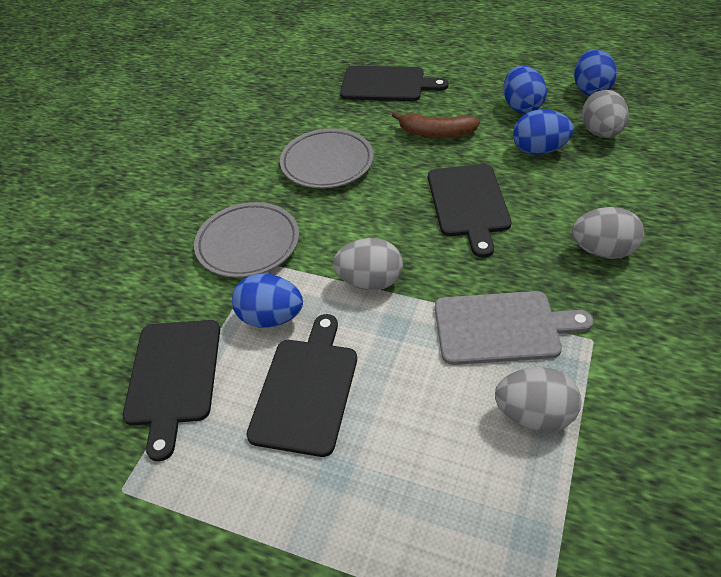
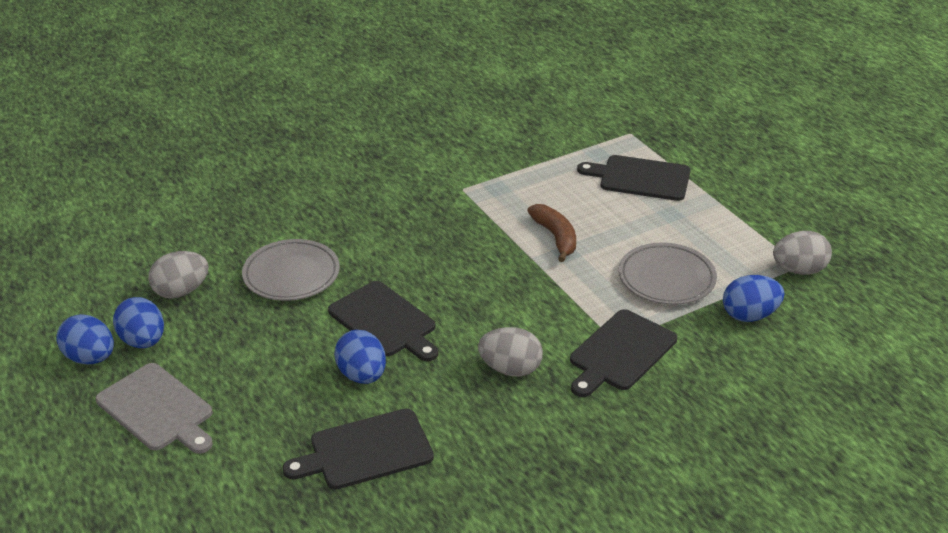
grey egg: 4 -> 3

